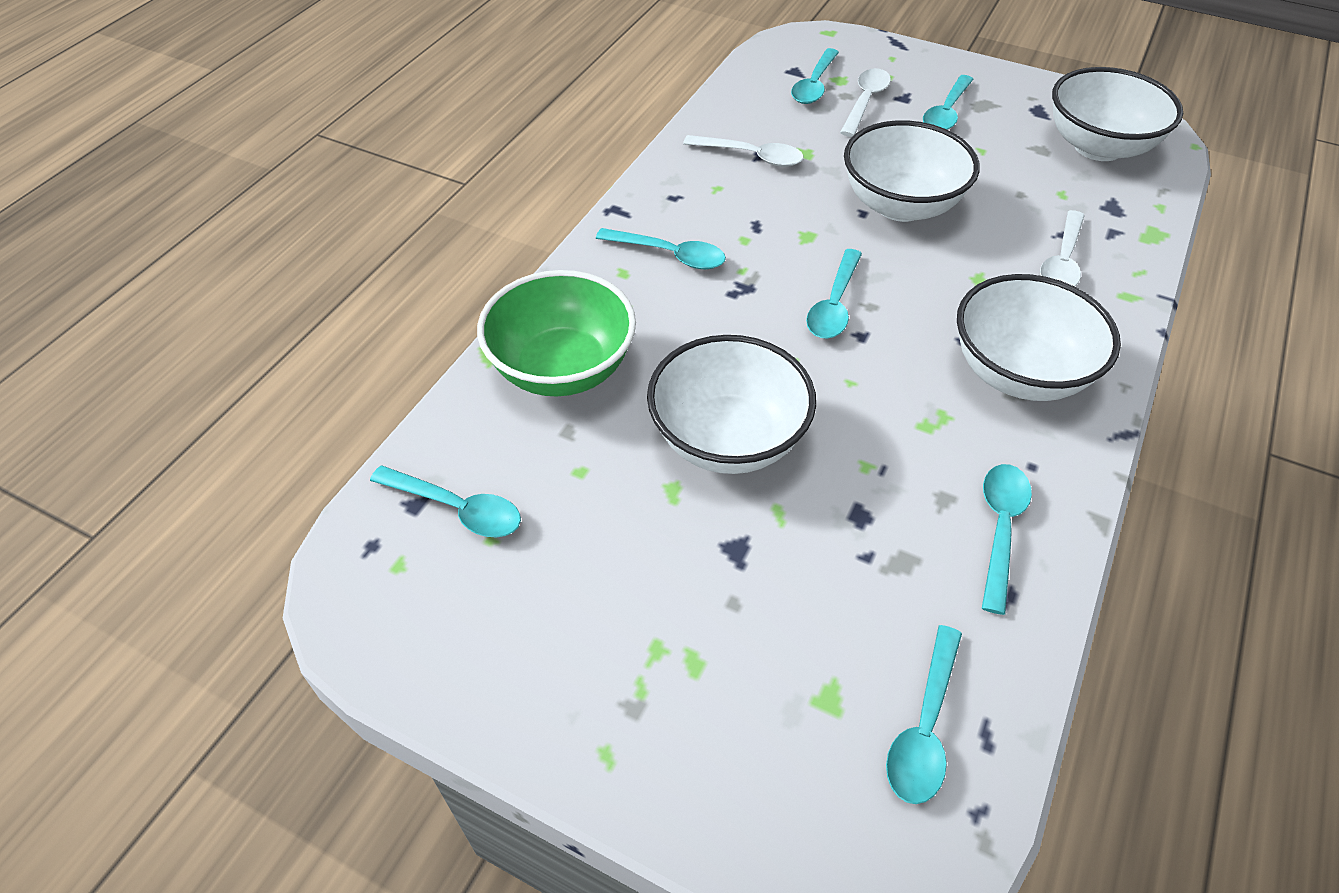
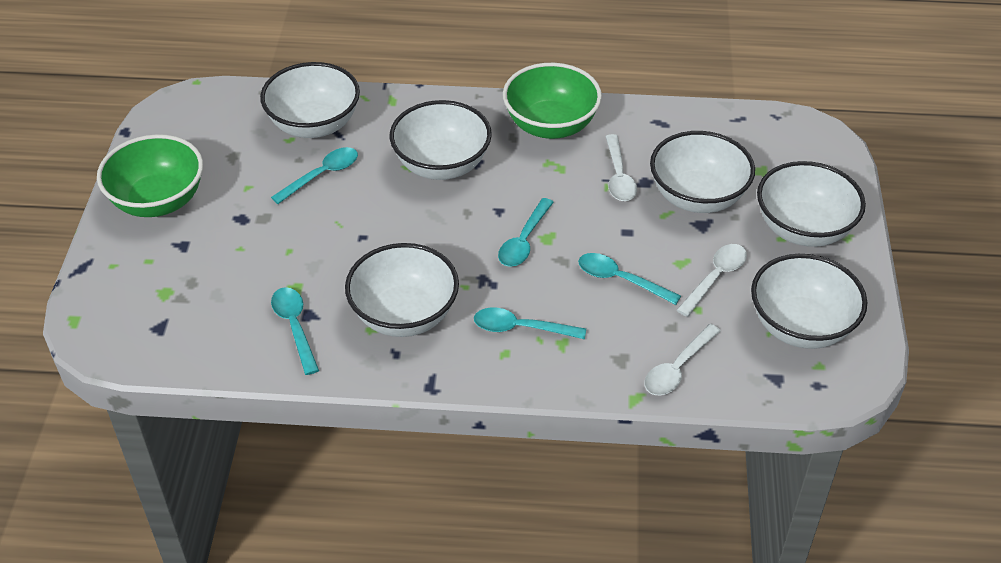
green bowl: 1 -> 2
turquoise spoon: 7 -> 5
white bowl: 4 -> 6

